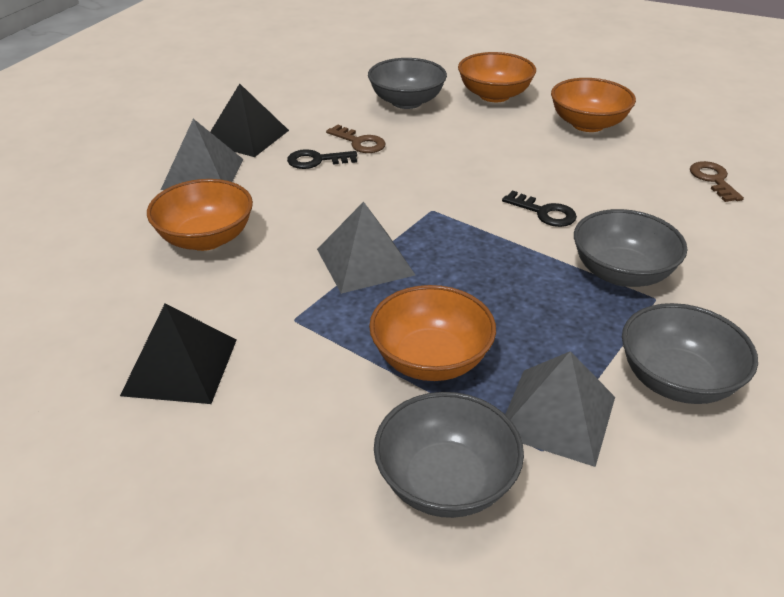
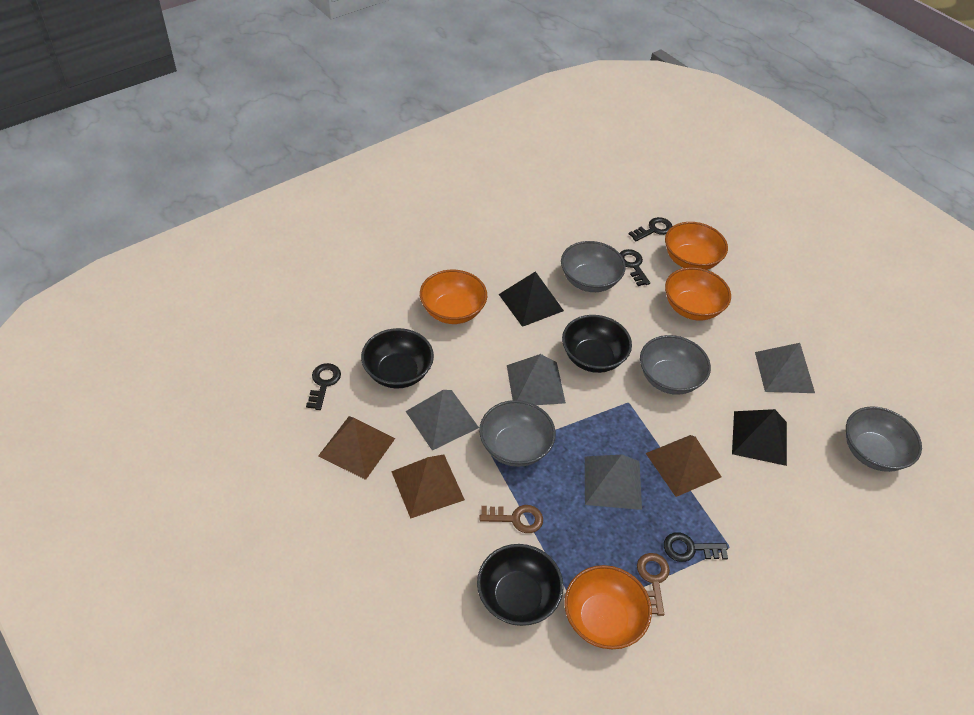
black bowl: 0 -> 3
black key: 2 -> 4
brown pyramid: 0 -> 3
grey pyramid: 3 -> 4

